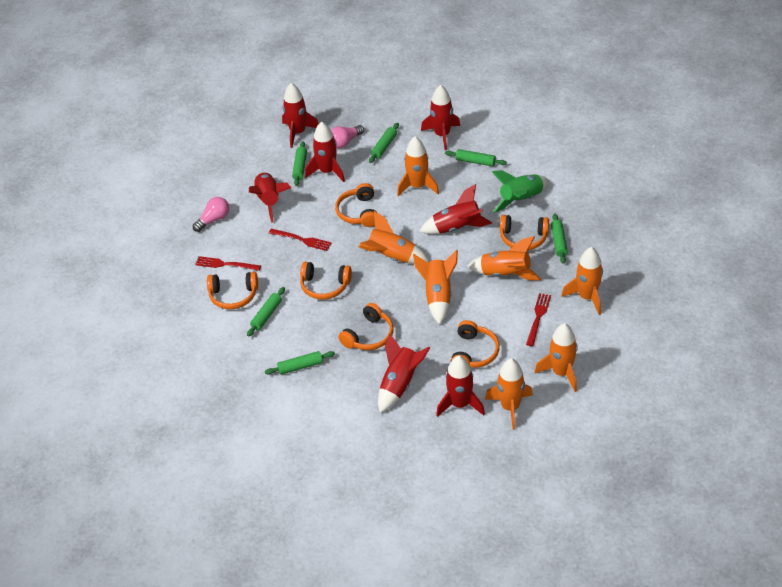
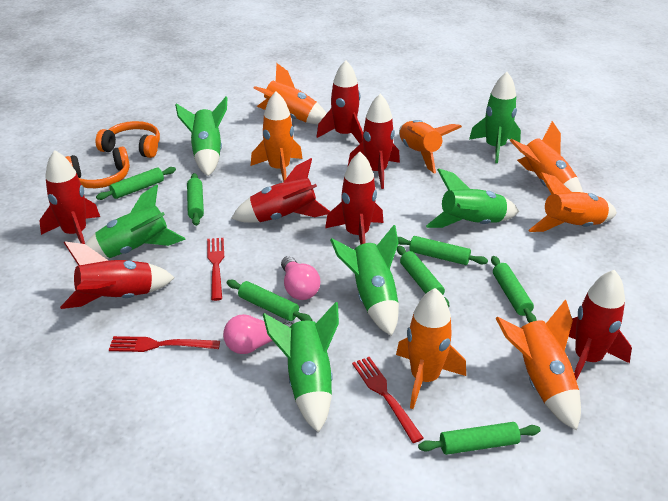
green rocket: 1 -> 6
green rolling pin: 6 -> 7
orange headphones: 6 -> 2

